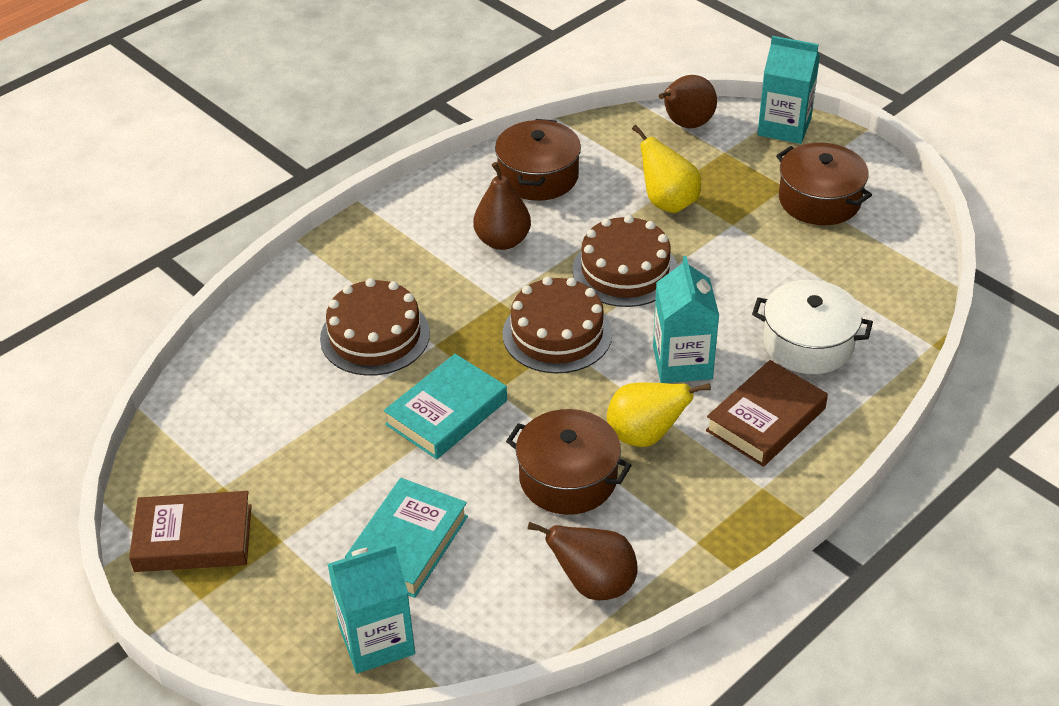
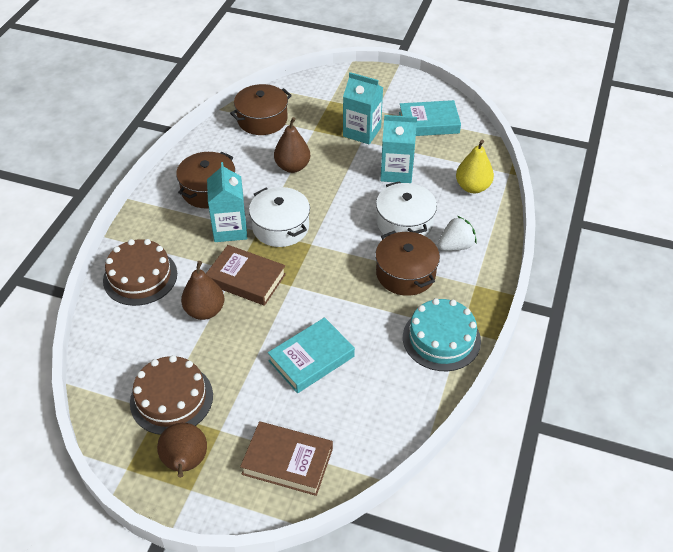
brown cake: 3 -> 2
turquoise cake: 0 -> 1
white pot: 1 -> 2
white strawberry: 0 -> 1
yellow pear: 2 -> 1

